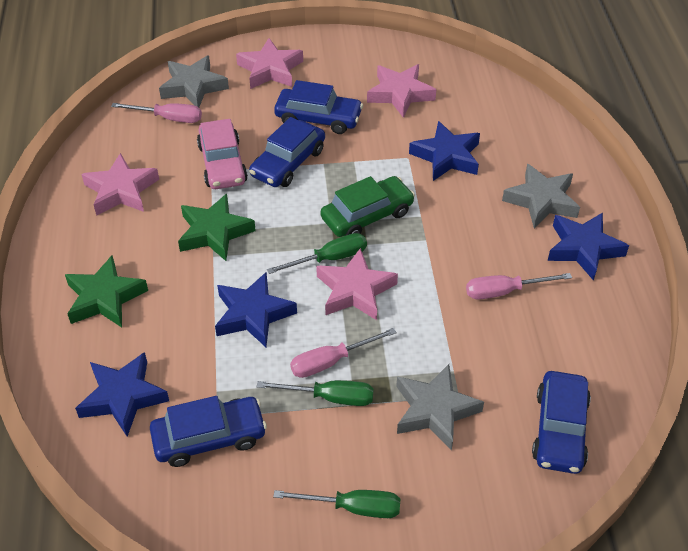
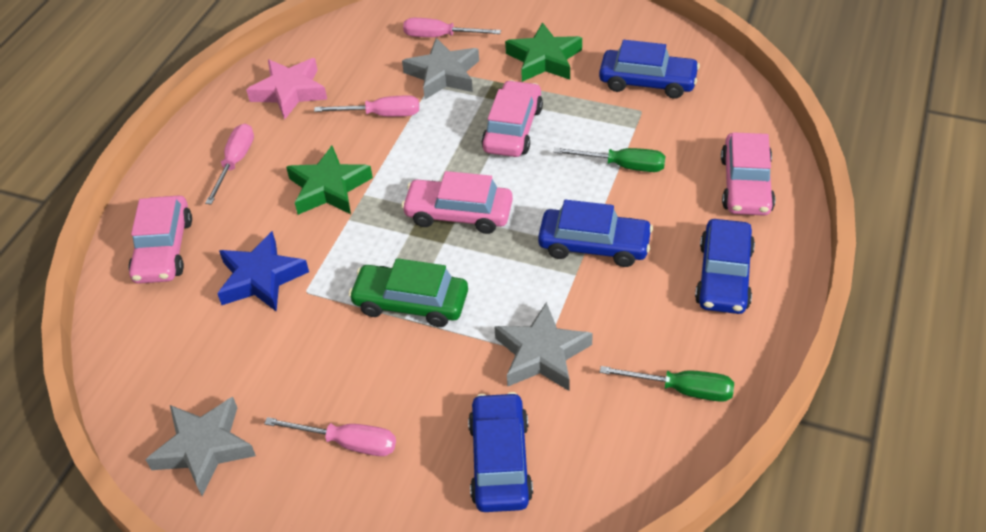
blue star: 4 -> 1
green screwdriver: 3 -> 2
pink car: 1 -> 4
pink screwdriver: 3 -> 4
pink star: 4 -> 1

